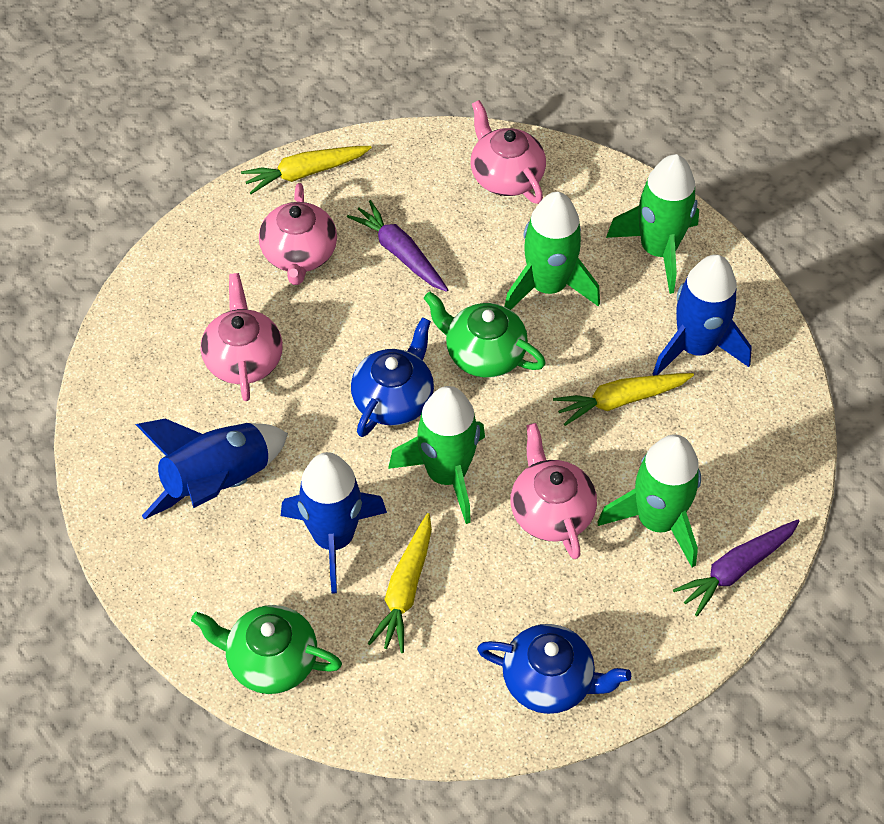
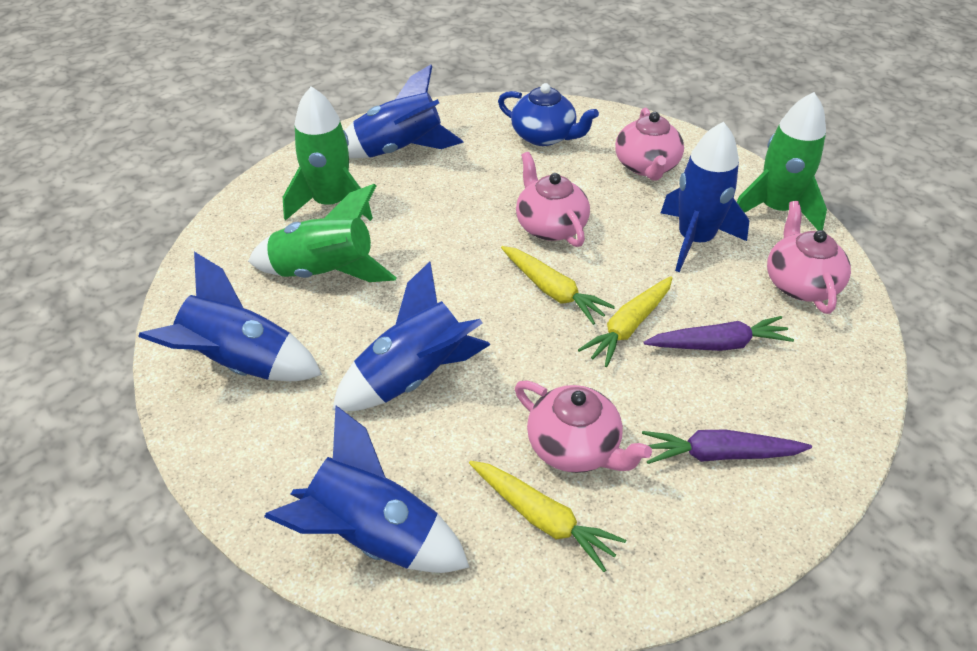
blue rocket: 3 -> 5
blue teapot: 2 -> 1
green rocket: 4 -> 3
green teapot: 2 -> 0

